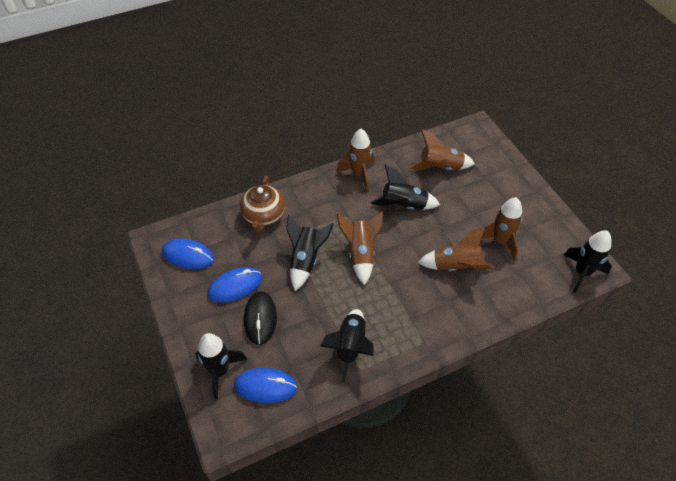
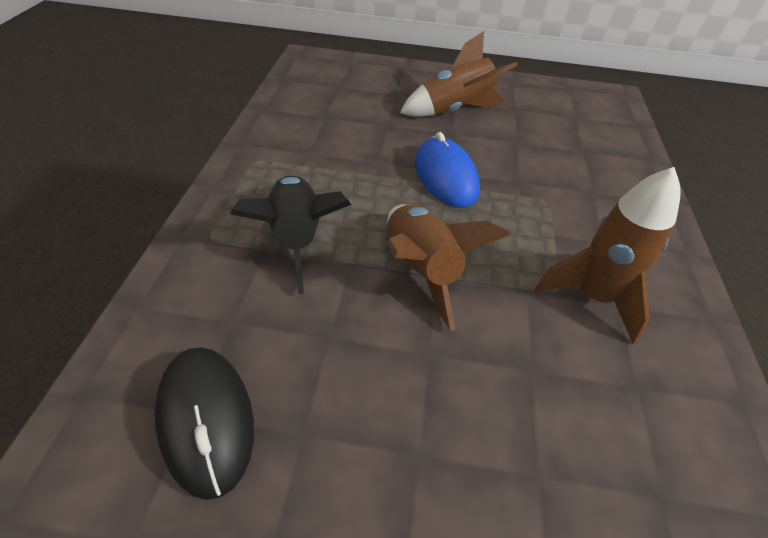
black rocket: 5 -> 1
blue mouse: 3 -> 1
brown rocket: 5 -> 3
brown teapot: 1 -> 0

